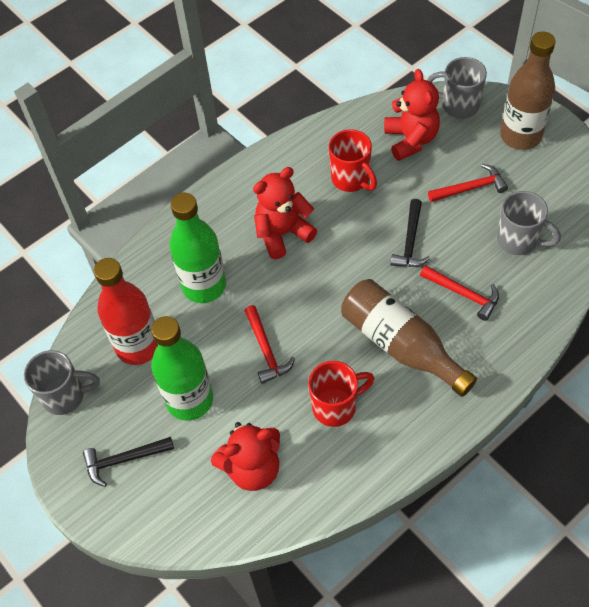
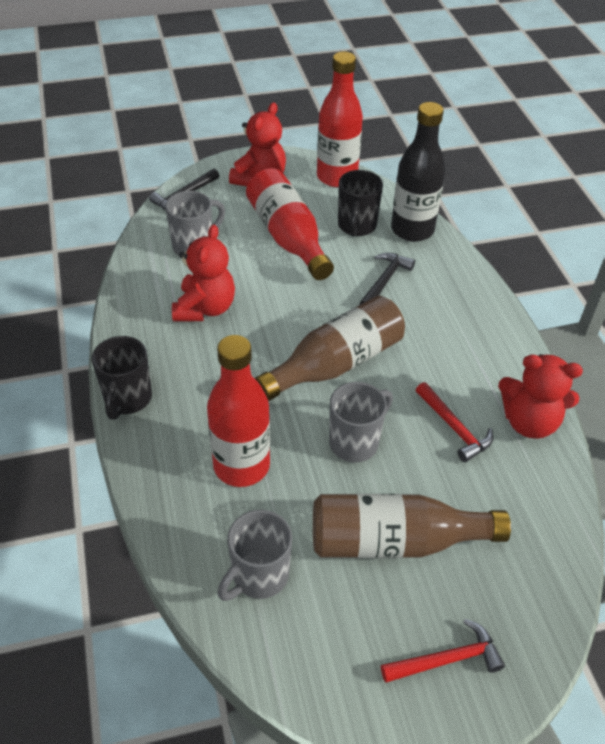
black bottle: 0 -> 1
black mug: 0 -> 2
green bottle: 2 -> 0
red bottle: 1 -> 3
red hammer: 3 -> 2
red mug: 2 -> 0

